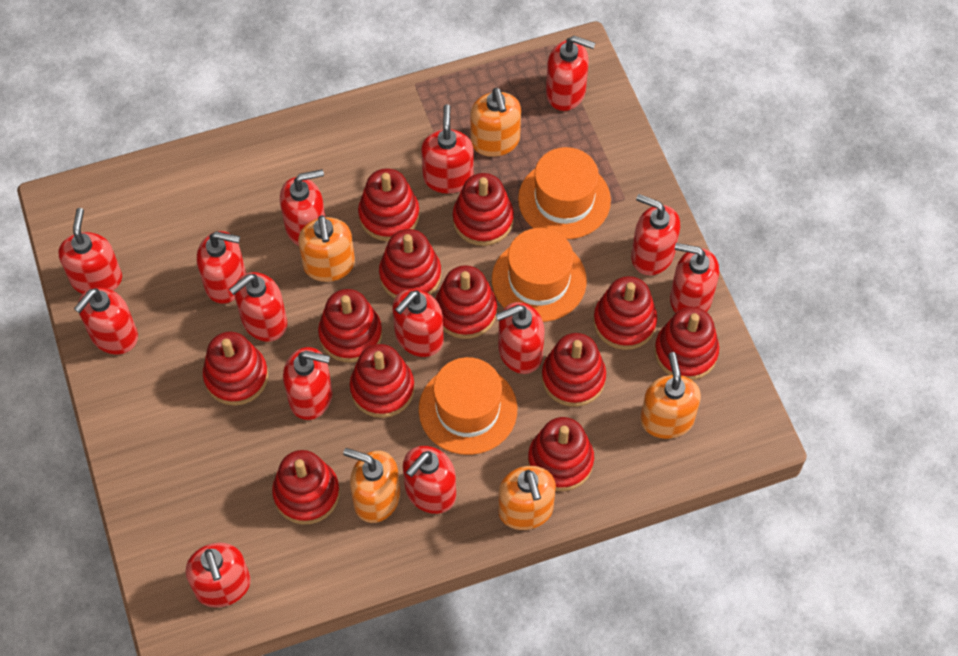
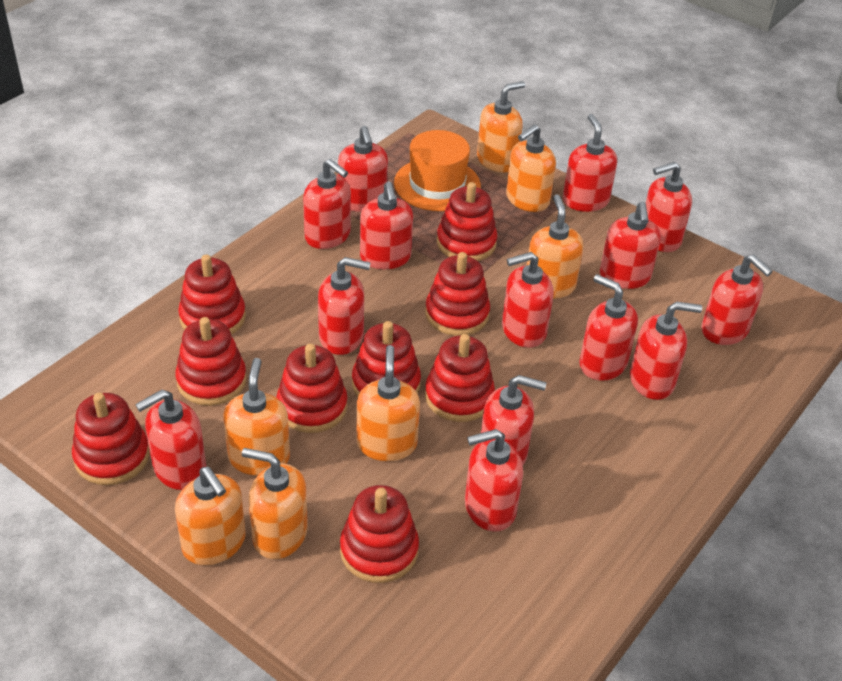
orange hat: 3 -> 1
orange soap dispenser: 5 -> 7
red stacking toy: 12 -> 9

